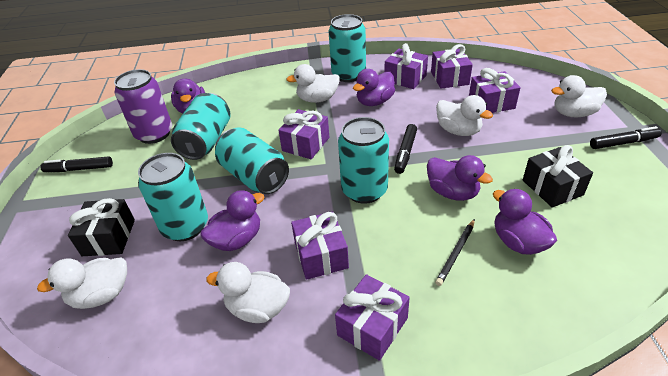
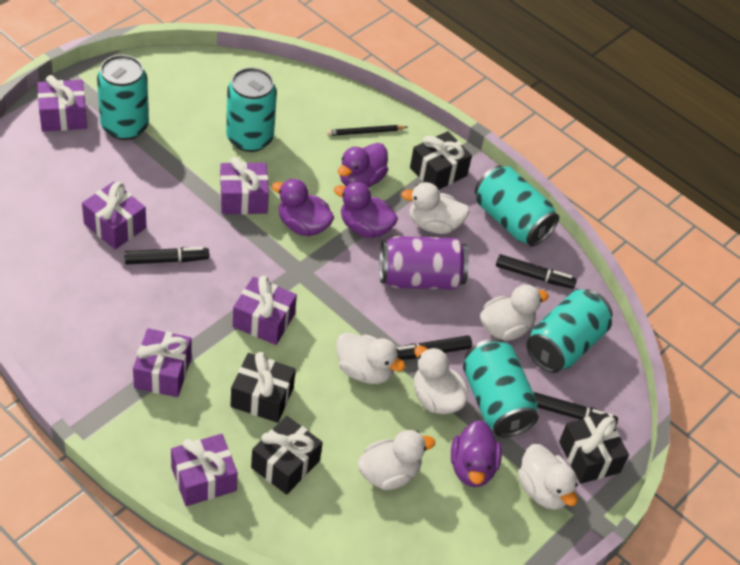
black gift: 2 -> 4
black marker: 3 -> 4
purple duck: 5 -> 4
white duck: 5 -> 6

